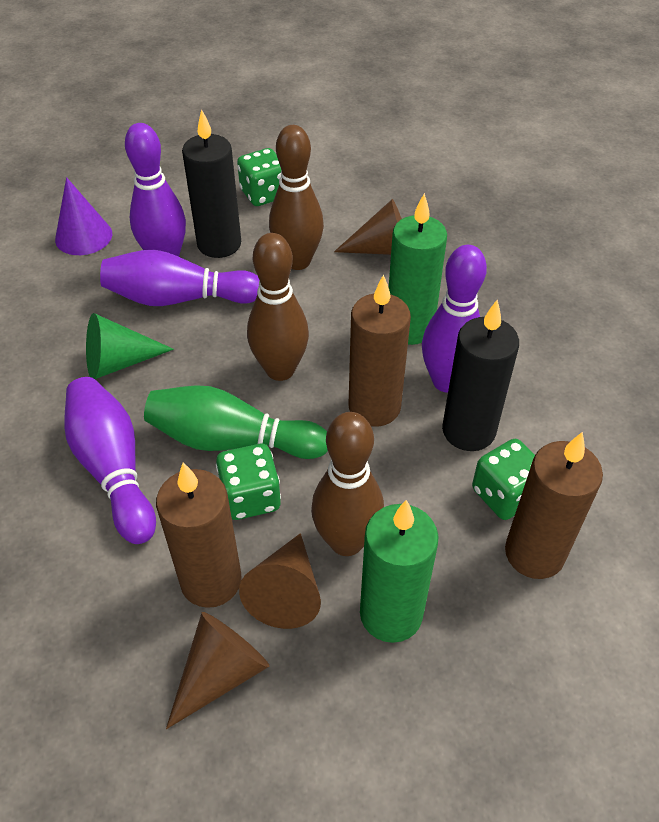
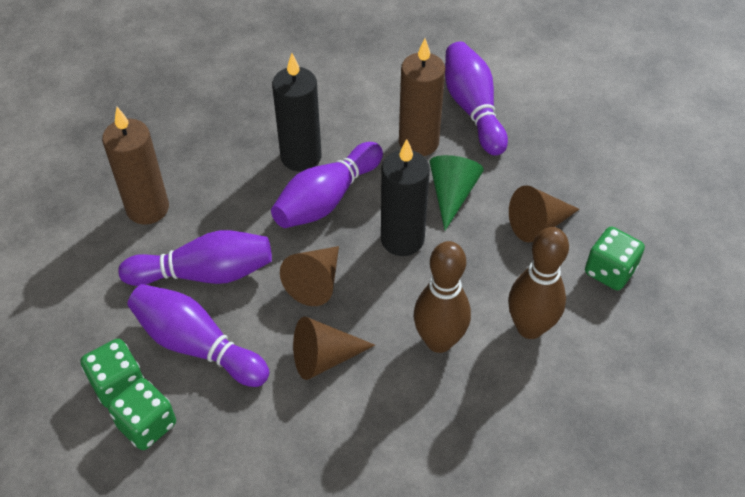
brown bowling pin: 3 -> 2
brown candle: 3 -> 2
green bowling pin: 1 -> 0
green candle: 2 -> 0
purple cone: 1 -> 0

